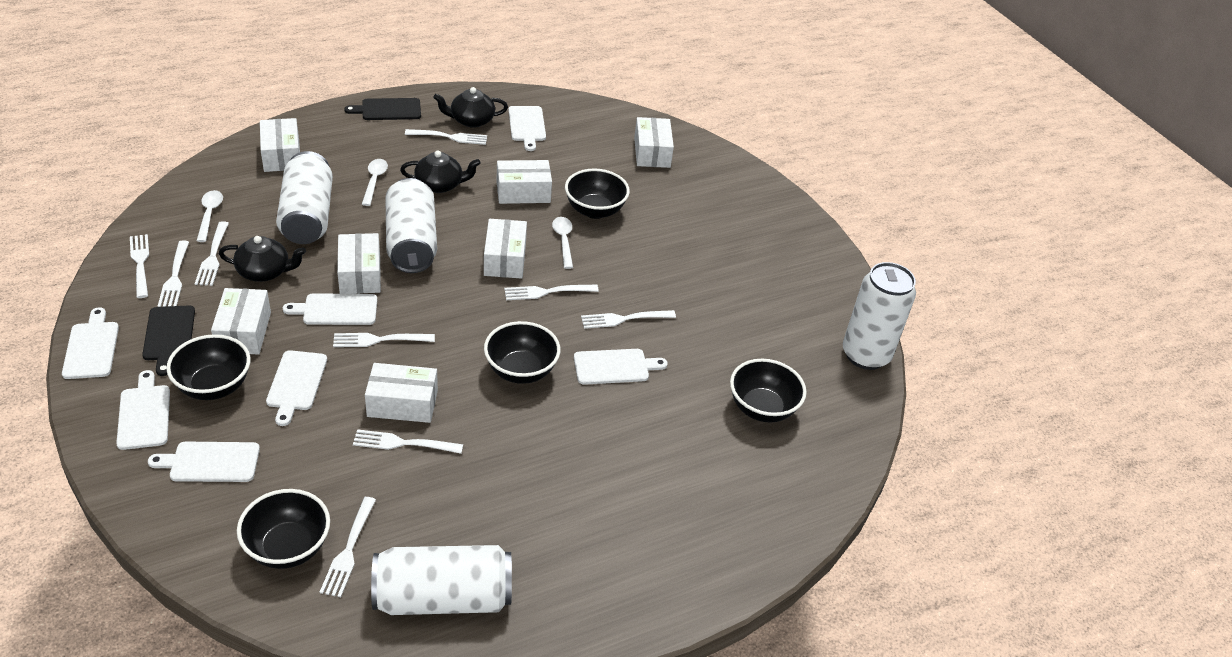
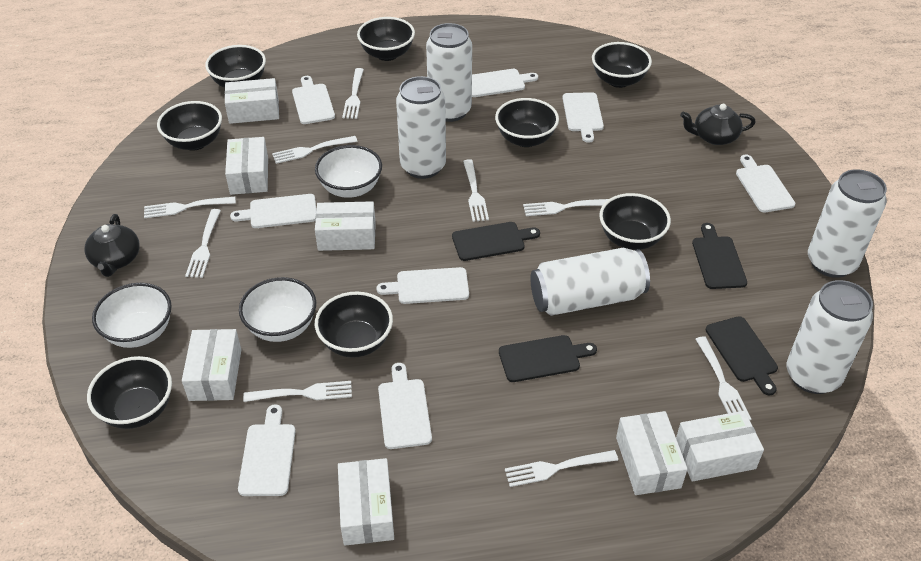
black bowl: 5 -> 8
black cutting board: 2 -> 4
black teapot: 3 -> 2
white bowl: 0 -> 3
white can: 4 -> 5
white cutting board: 7 -> 8
white spoon: 3 -> 0

